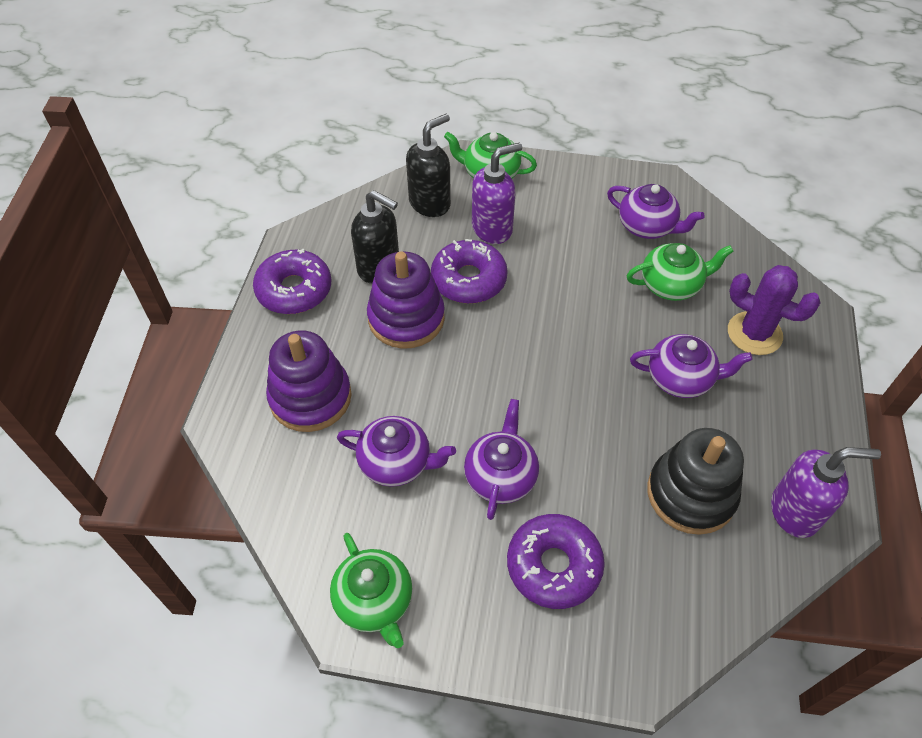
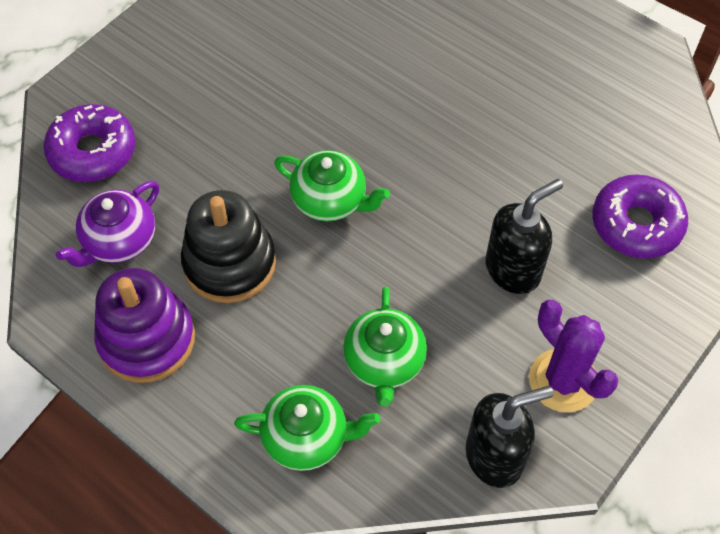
purple donut: 3 -> 2
purple soap dispenser: 2 -> 0
purple stacking toy: 2 -> 1
purple teapot: 4 -> 1

